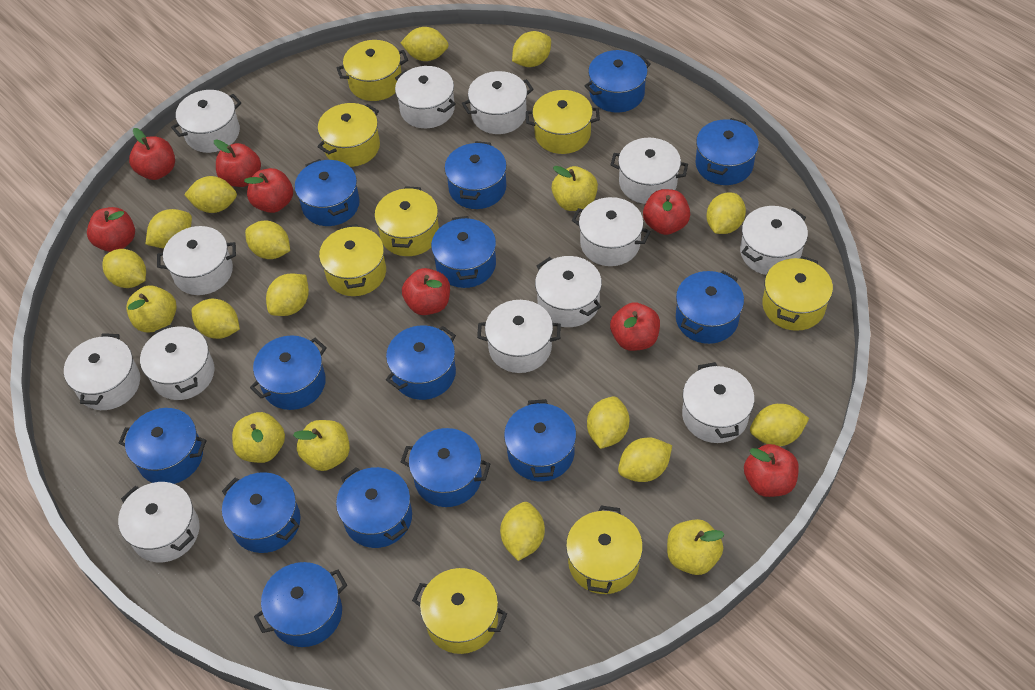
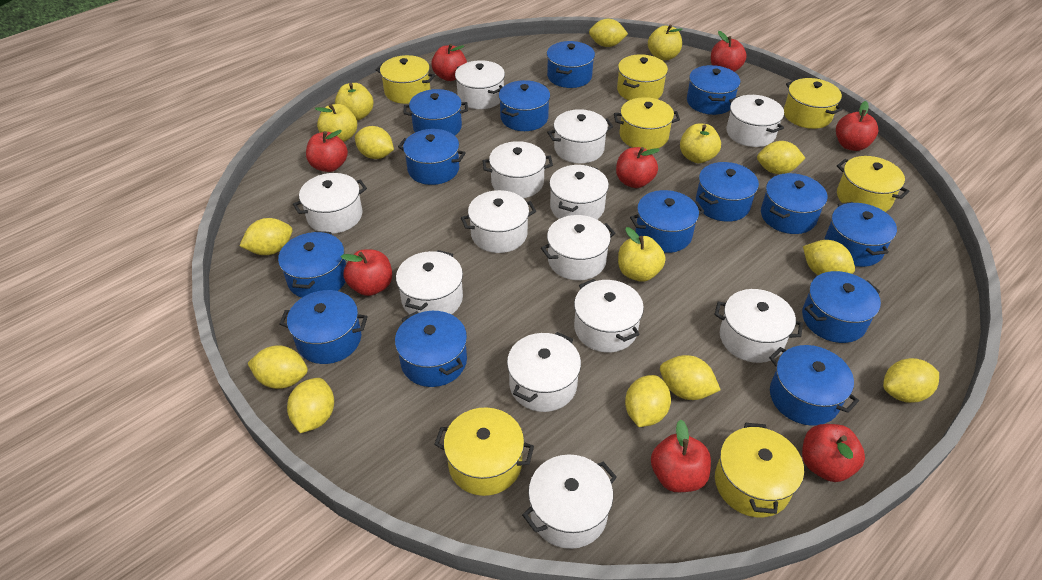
yellow lemon: 13 -> 10
yellow pot: 8 -> 7

